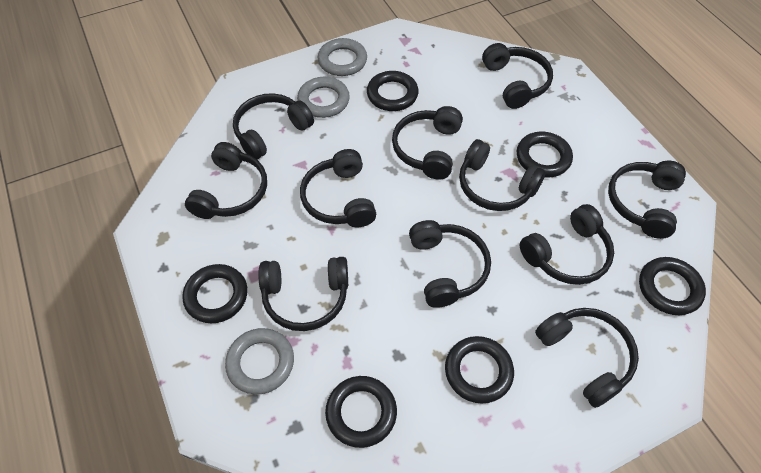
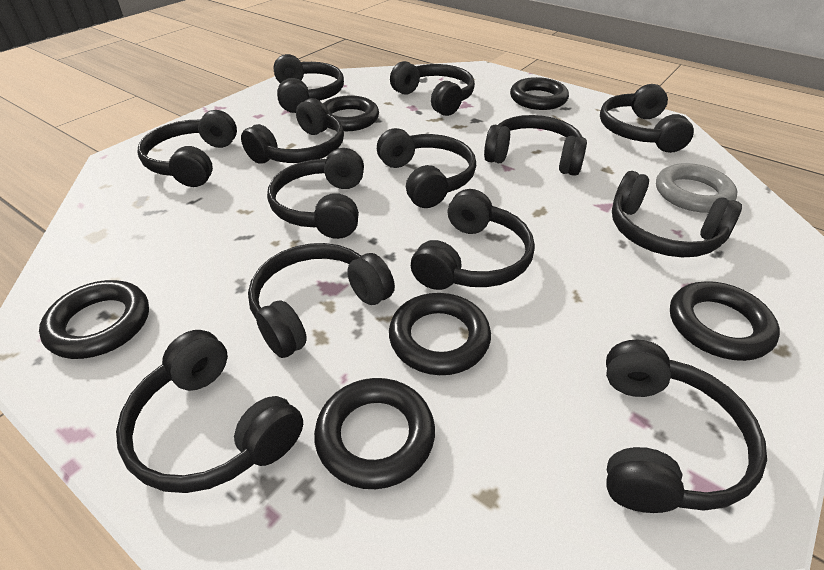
black headphones: 11 -> 13
grey ring: 3 -> 1

